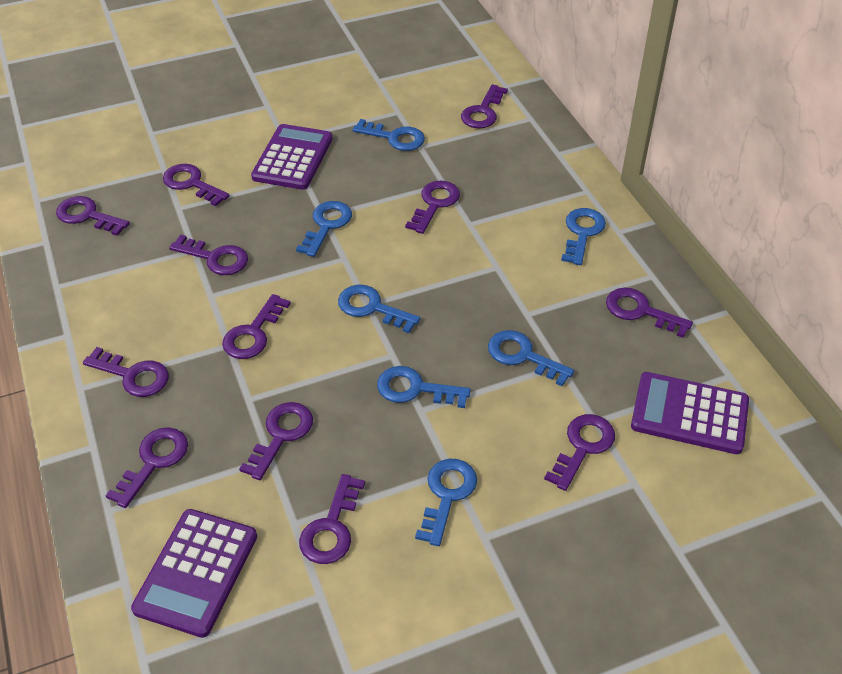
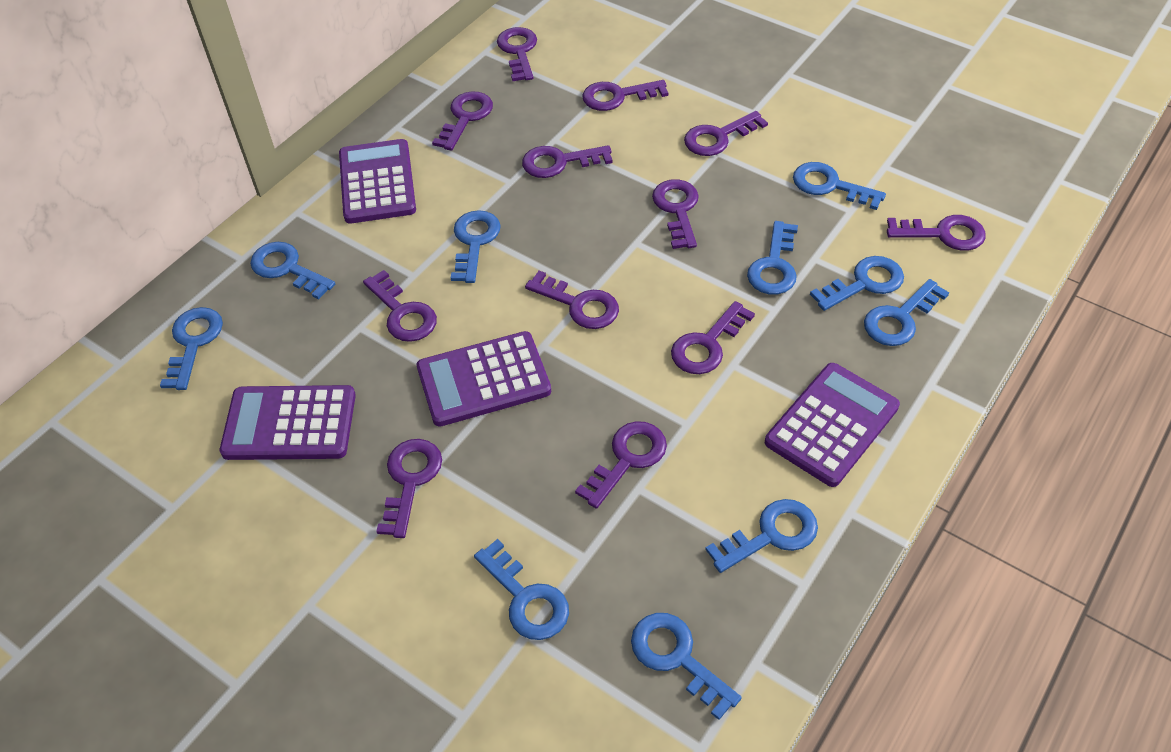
blue key: 7 -> 10
purple calculator: 3 -> 4

